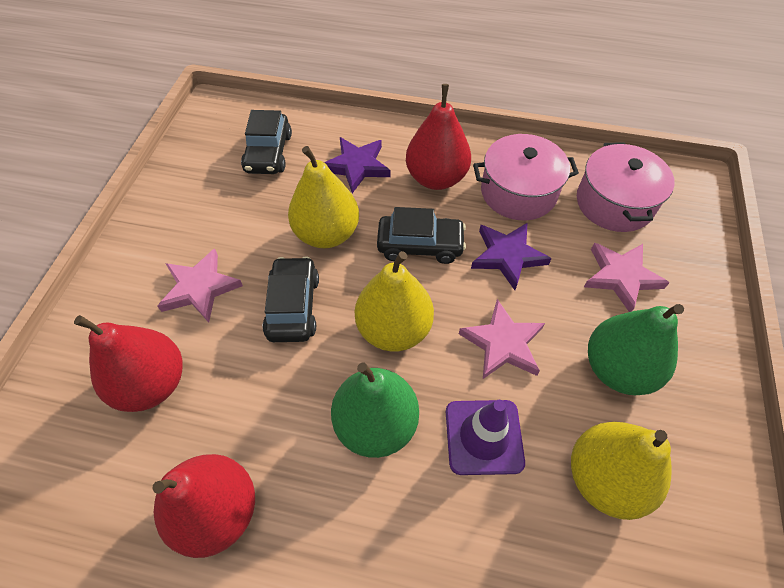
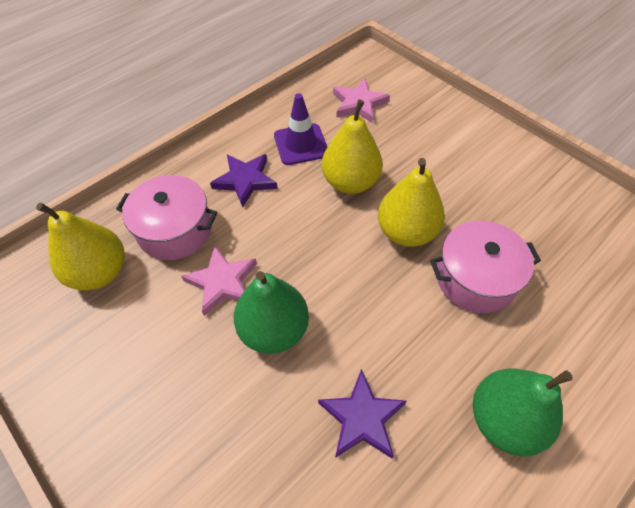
black car: 3 -> 0
pink star: 3 -> 2
red pear: 3 -> 0

